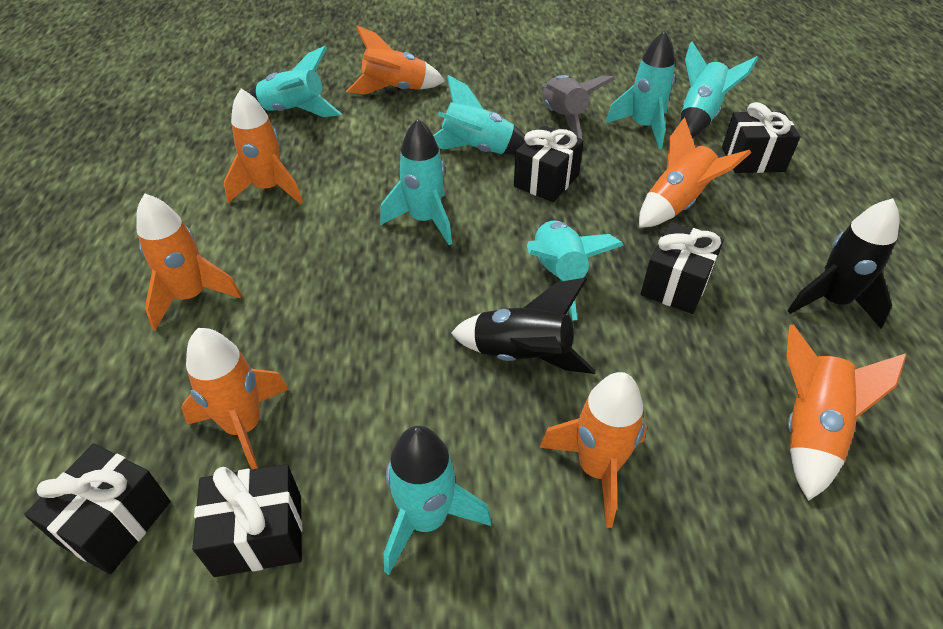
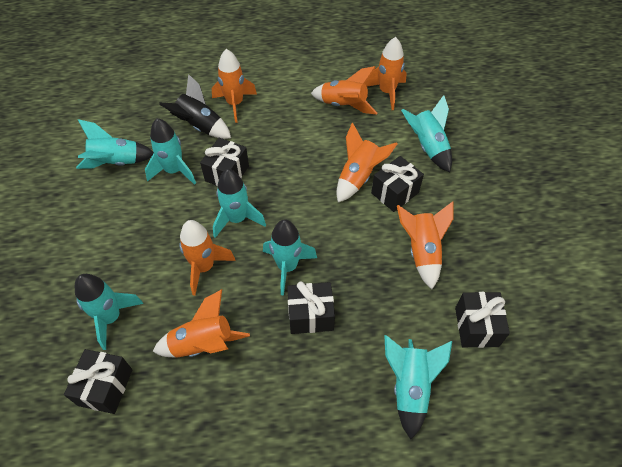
black rocket: 2 -> 1
grey rocket: 1 -> 0

